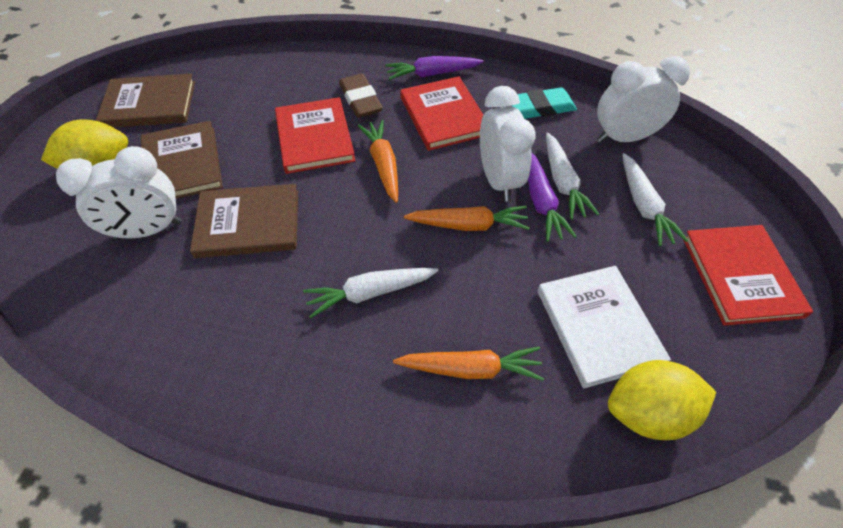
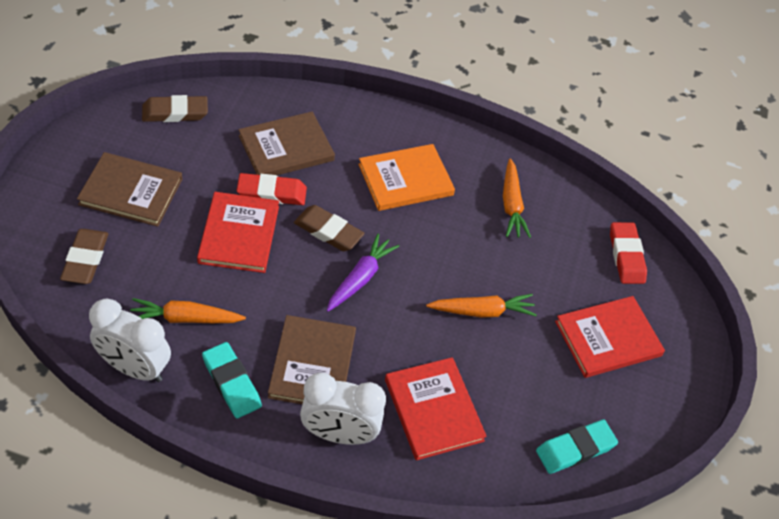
brown eraser: 1 -> 3
orange book: 0 -> 1
purple carrot: 2 -> 1
red eraser: 0 -> 2
turquoise eraser: 1 -> 2
white book: 1 -> 0
white carrot: 3 -> 0
white clock: 3 -> 2
yellow lemon: 2 -> 0

